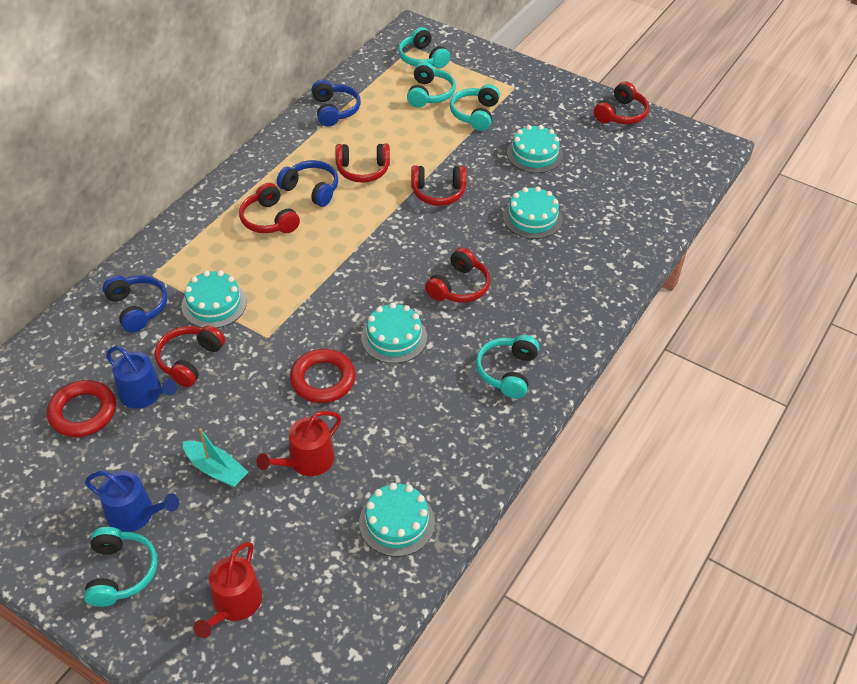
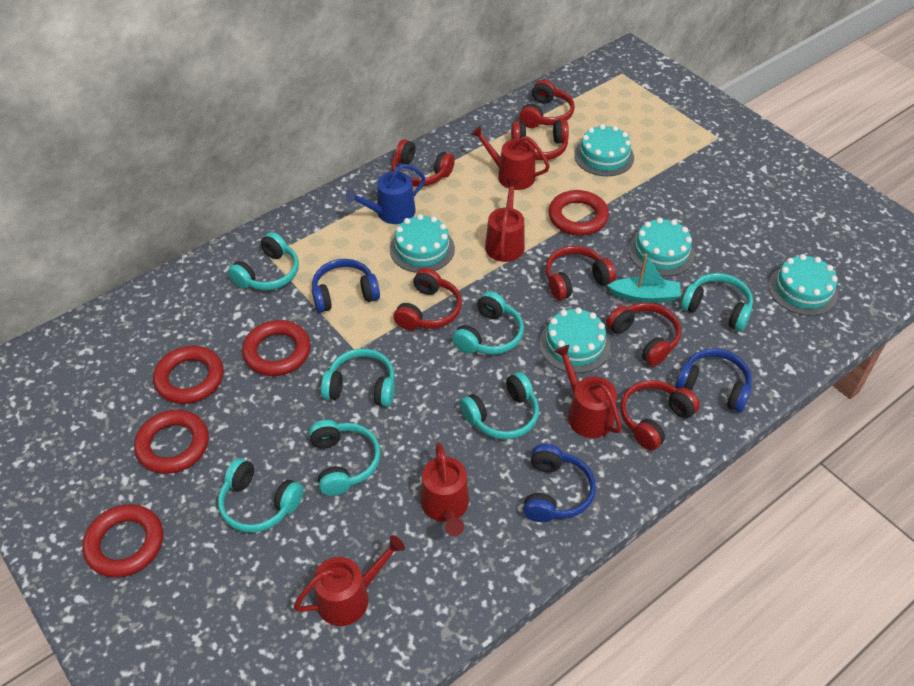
blue watering can: 2 -> 1
red headphones: 6 -> 7
red ring: 2 -> 5
red watering can: 2 -> 5
turquoise headphones: 5 -> 7

